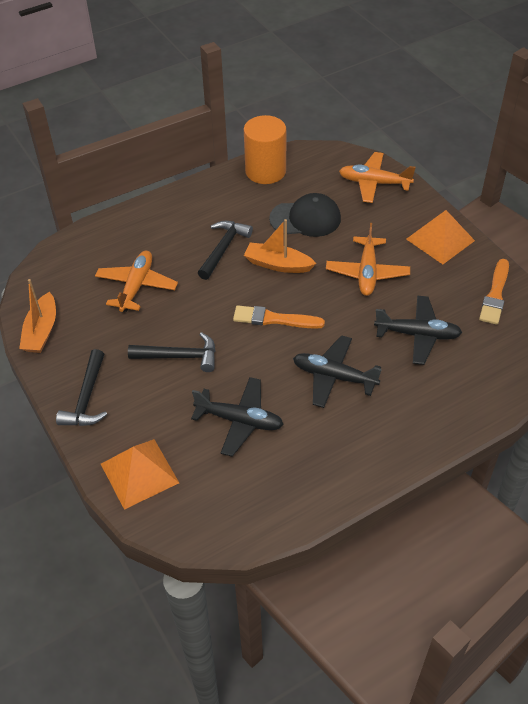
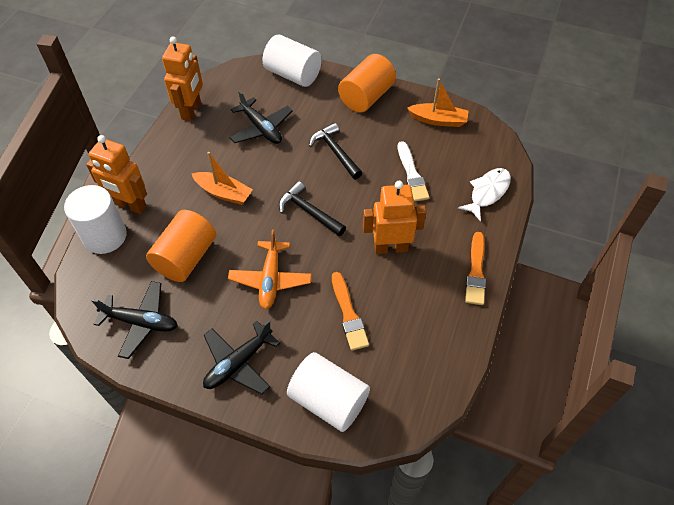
black cap: 1 -> 0
black hammer: 3 -> 2
orange cylinder: 1 -> 2
orange plane: 3 -> 1
orange pyramid: 2 -> 0
orange robot: 0 -> 3
white brush: 0 -> 1
white cylinder: 0 -> 3
white fish: 0 -> 1

